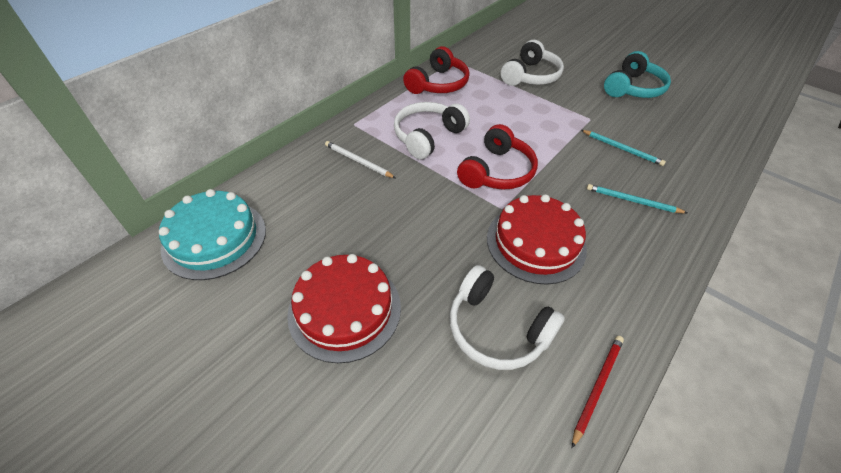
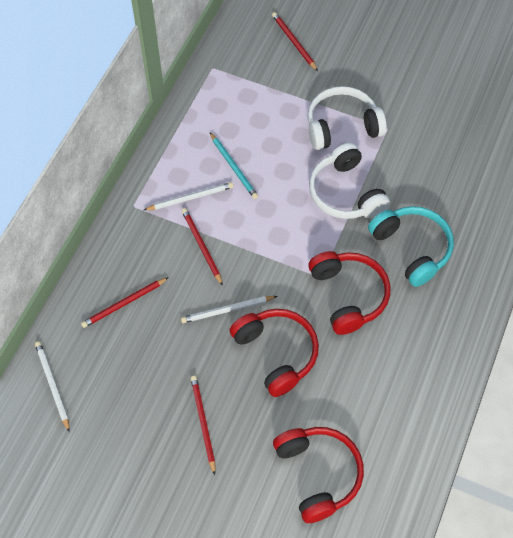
red cake: 2 -> 0
red headphones: 2 -> 3
red pencil: 1 -> 4
turquoise cake: 1 -> 0
turquoise pencil: 2 -> 1
white headphones: 3 -> 2
white pencil: 1 -> 3

